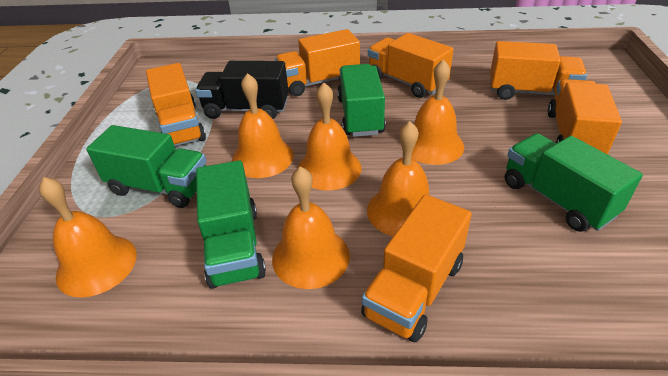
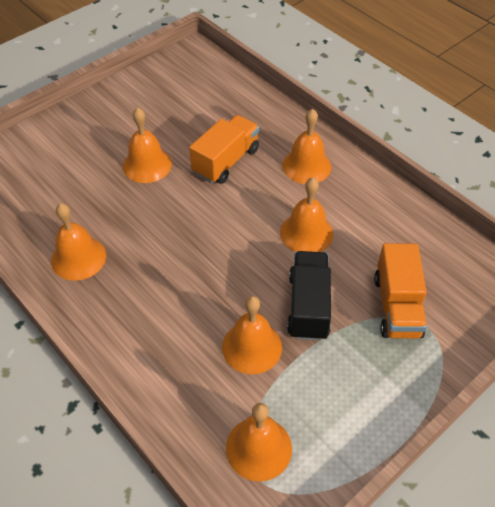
green truck: 4 -> 0
orange truck: 6 -> 2

